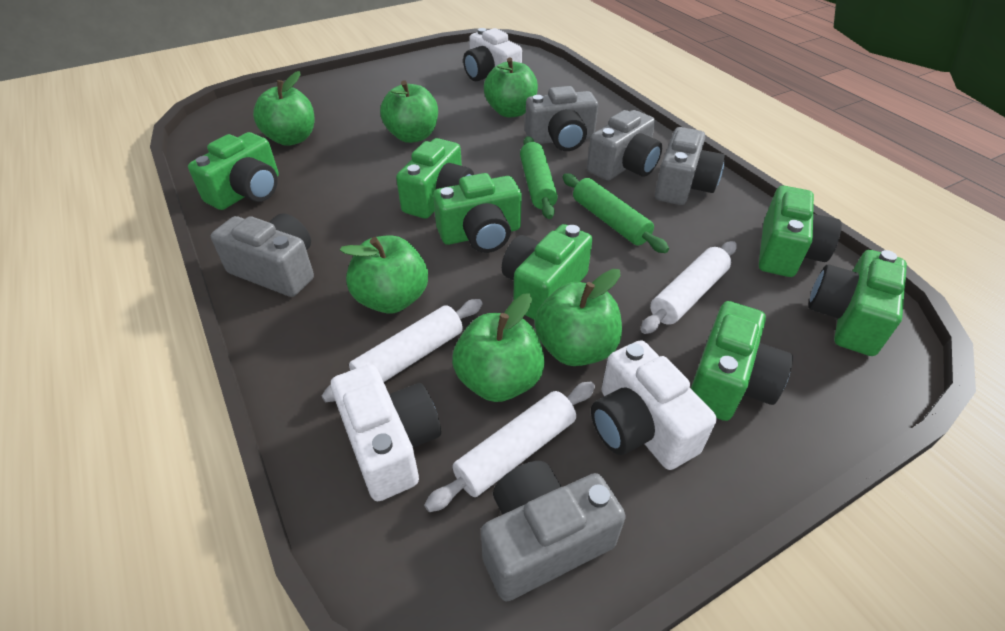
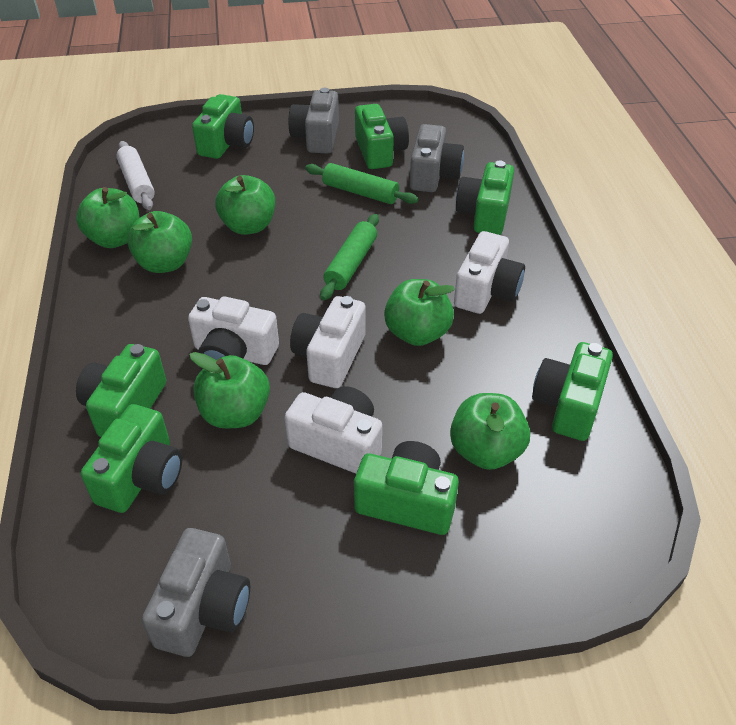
grey camera: 5 -> 3
white camera: 3 -> 4
white rolling pin: 3 -> 1

